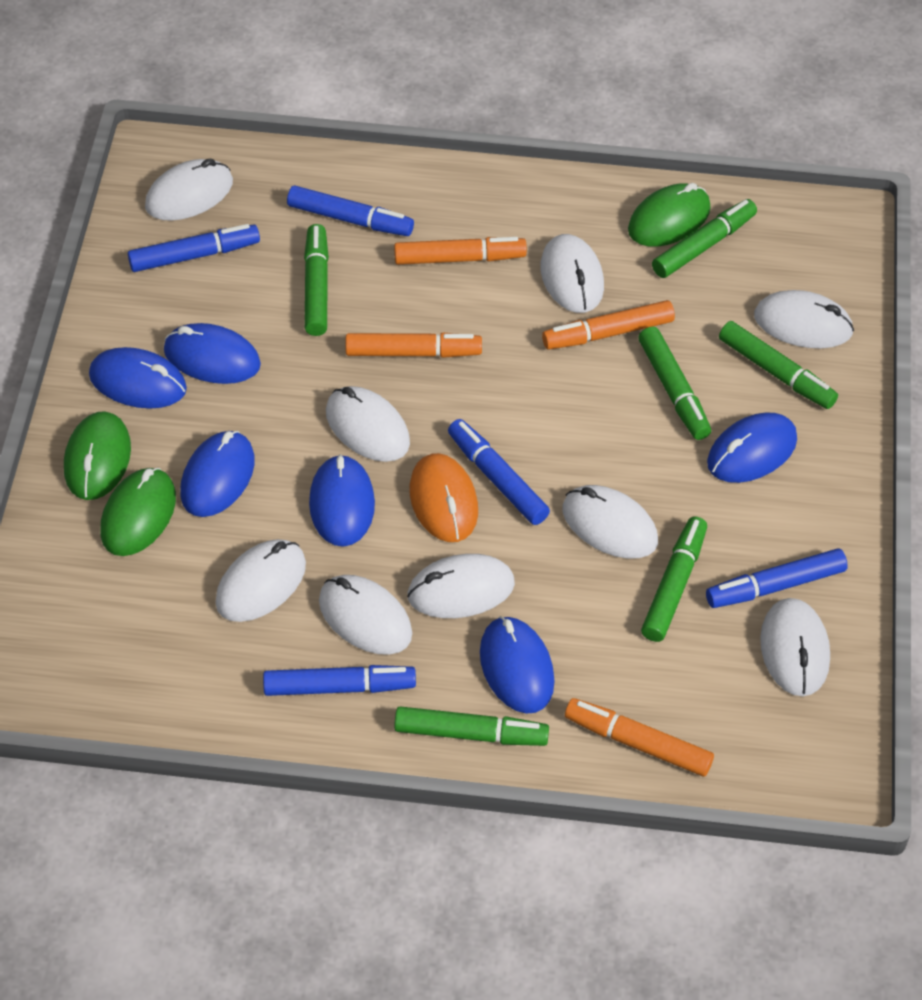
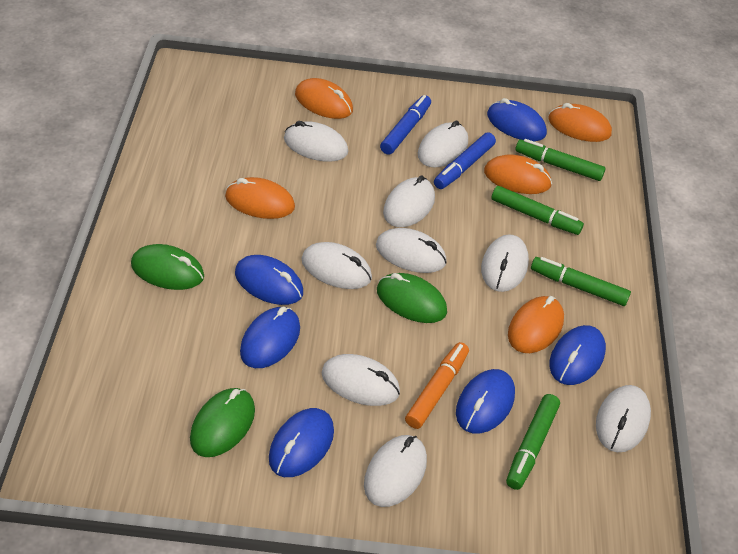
blue marker: 5 -> 2
green marker: 6 -> 4
orange marker: 4 -> 1
orange mouse: 1 -> 5

